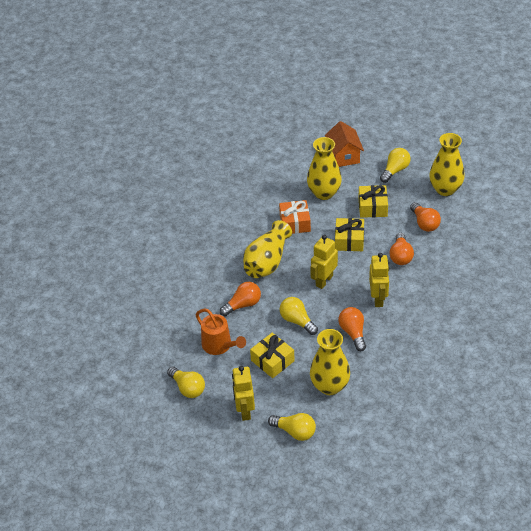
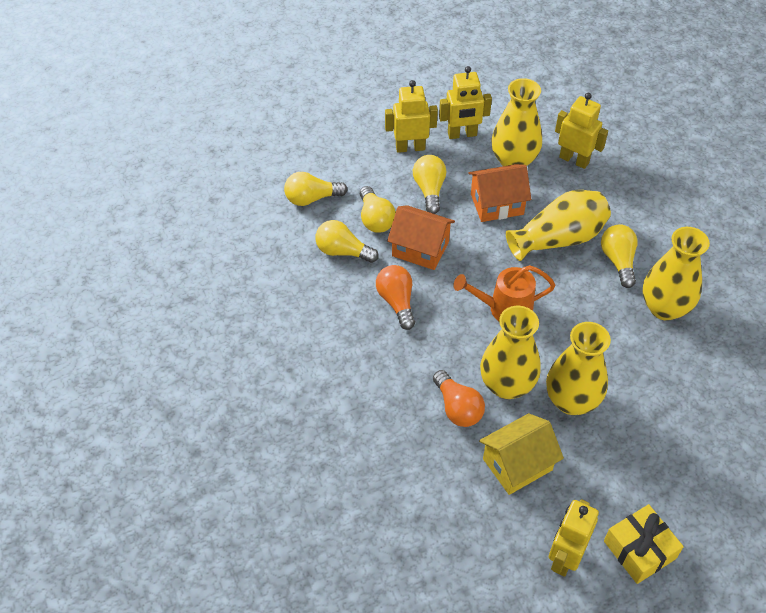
orange gift: 1 -> 0
orange house: 1 -> 2
orange light bulb: 4 -> 2
yellow gift: 3 -> 1
yellow house: 0 -> 1
yellow light bulb: 4 -> 5
yellow robot: 3 -> 4
yellow vase: 4 -> 5

